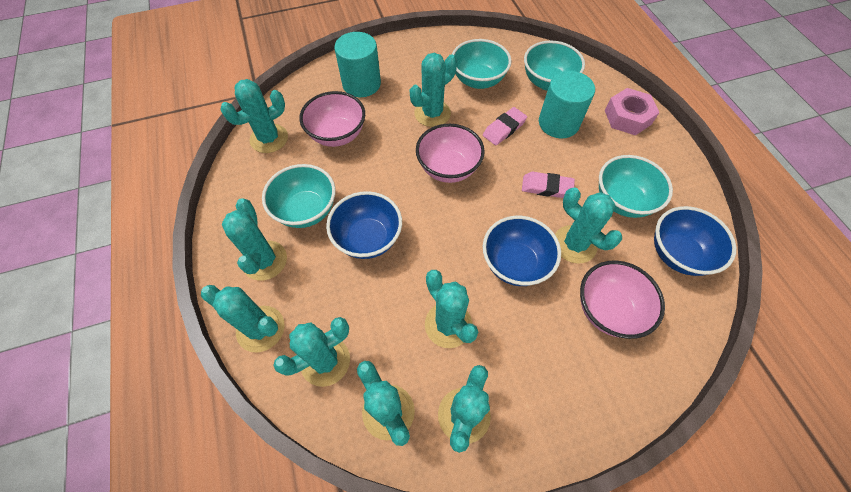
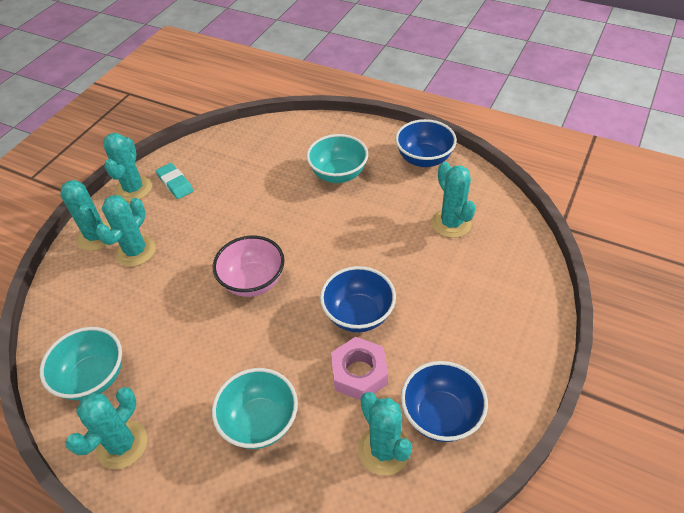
pink bowl: 3 -> 1
pink eraser: 2 -> 0
turquoise bowl: 4 -> 3
turquoise cactus: 9 -> 6
turquoise cylinder: 2 -> 0
turquoise eraser: 0 -> 1

